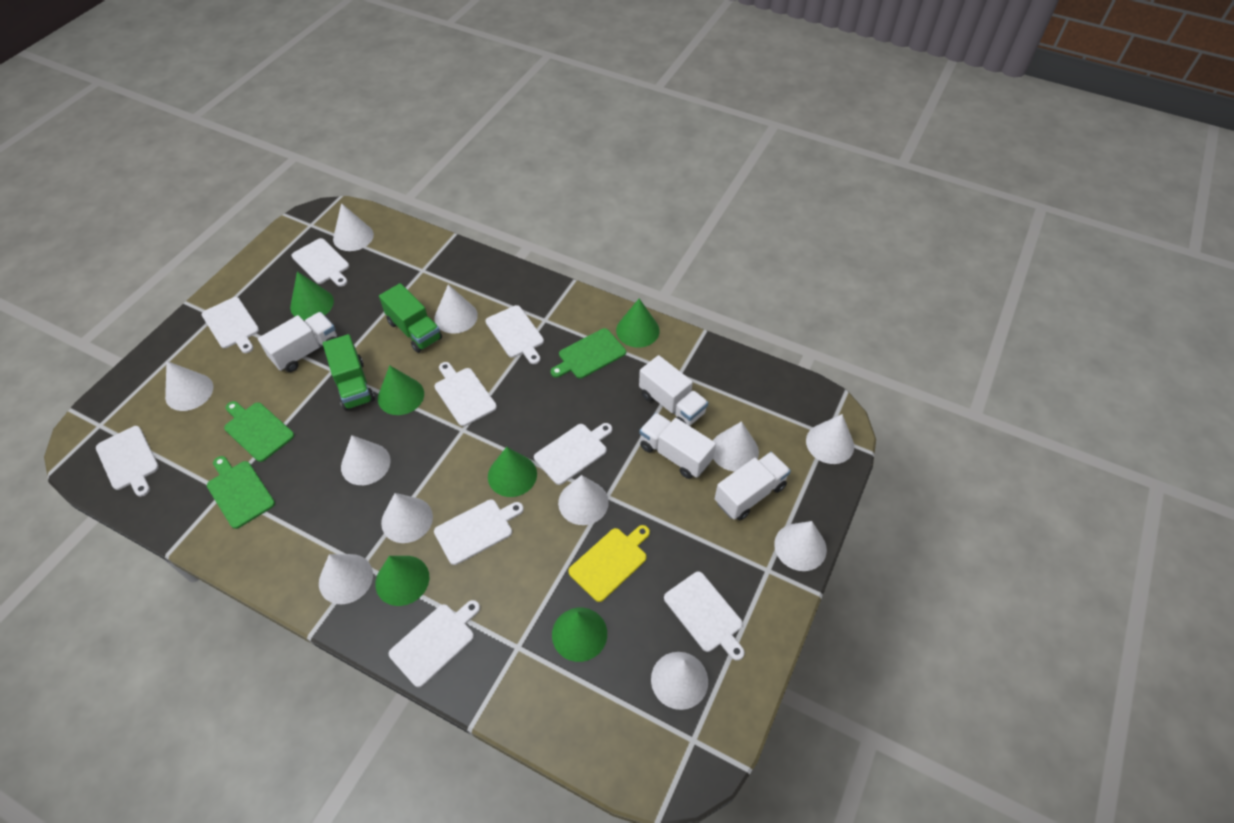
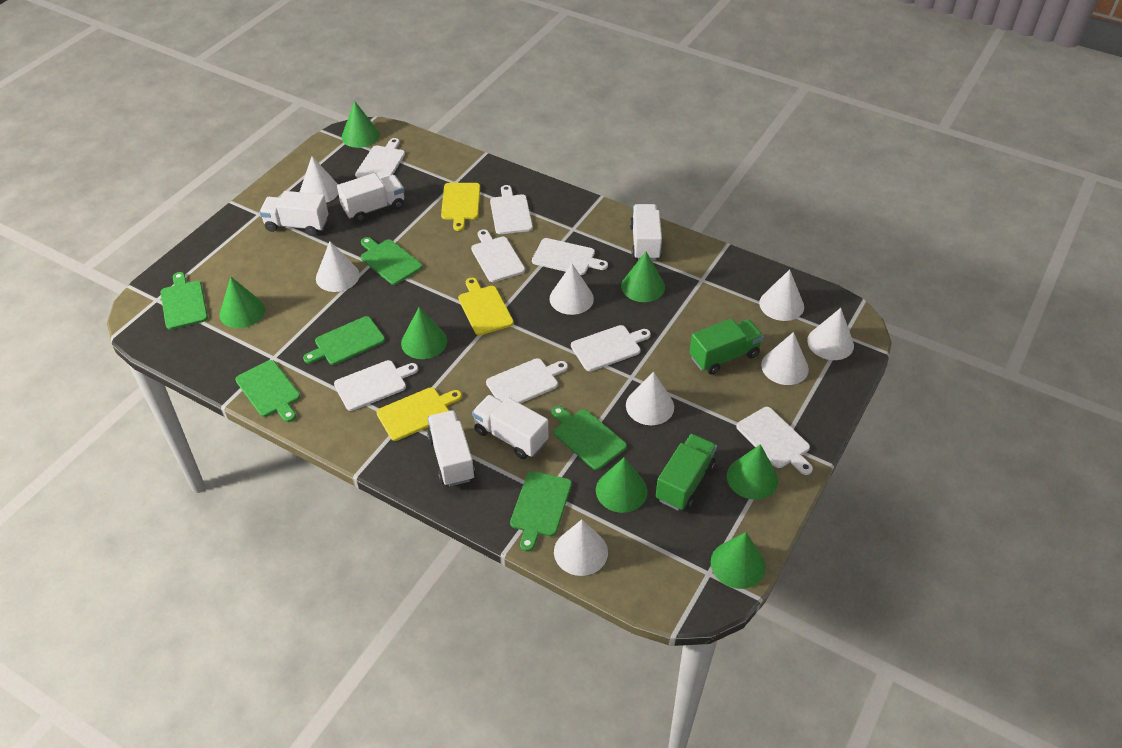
green cone: 6 -> 7
green cutting board: 3 -> 6
white cone: 11 -> 8
white cutting board: 9 -> 8
white truck: 4 -> 5
yellow cutting board: 1 -> 3

